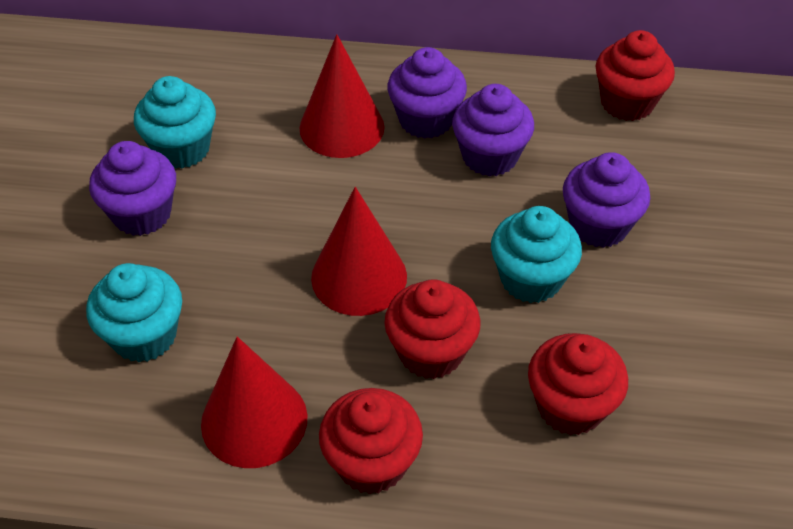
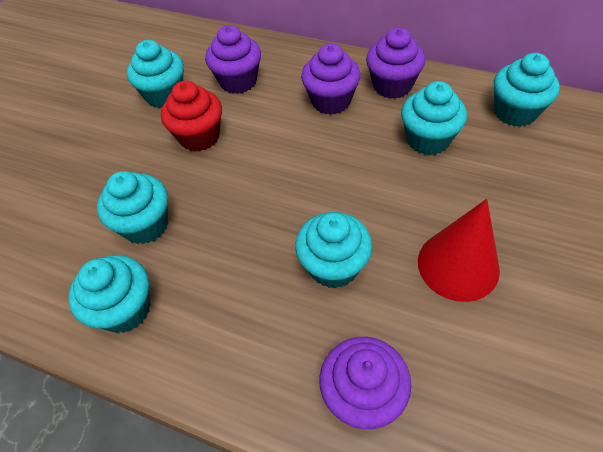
red cone: 3 -> 1
red cupcake: 4 -> 1
turquoise cupcake: 3 -> 6

